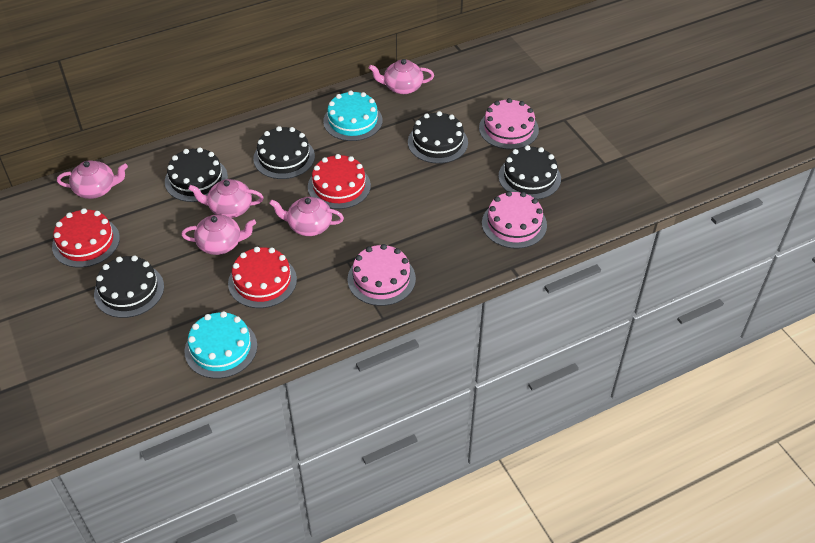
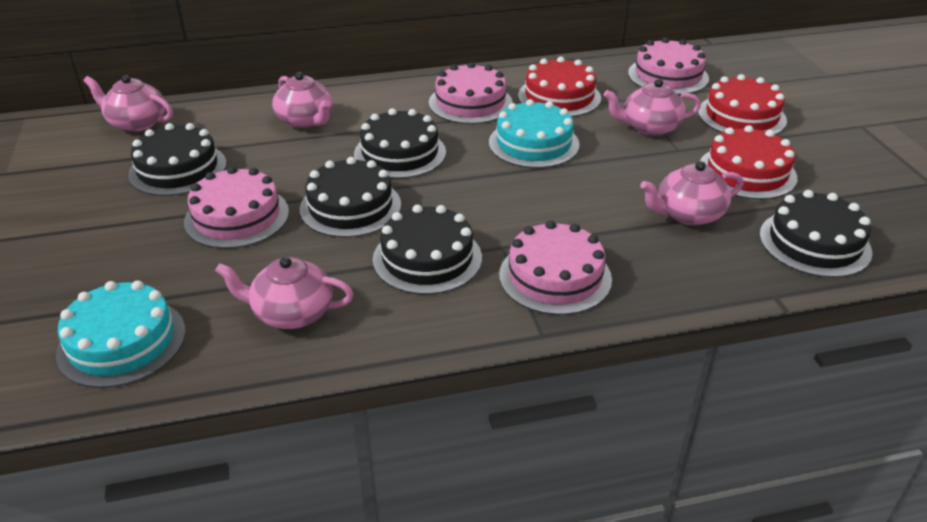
pink cake: 3 -> 4

